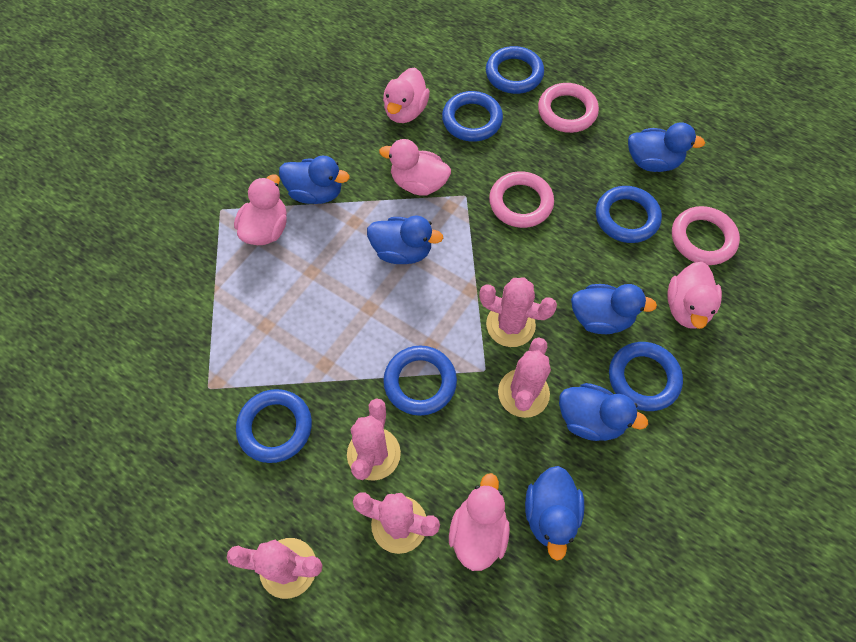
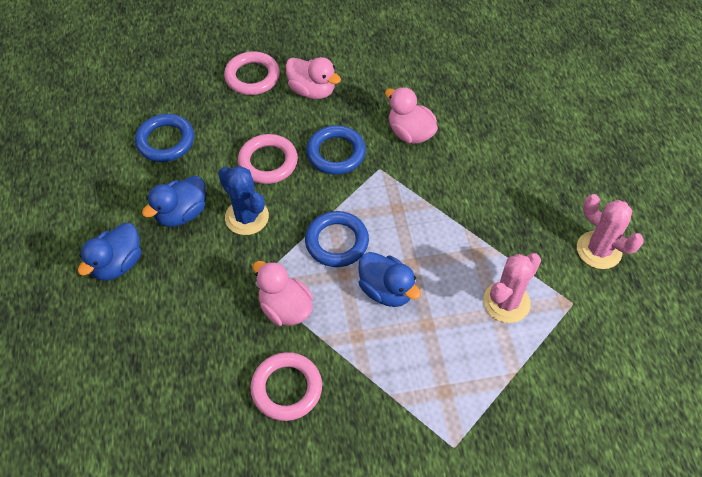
blue cactus: 0 -> 1
blue duck: 6 -> 3
blue ring: 6 -> 3
pink cactus: 5 -> 2
pink duck: 5 -> 3

